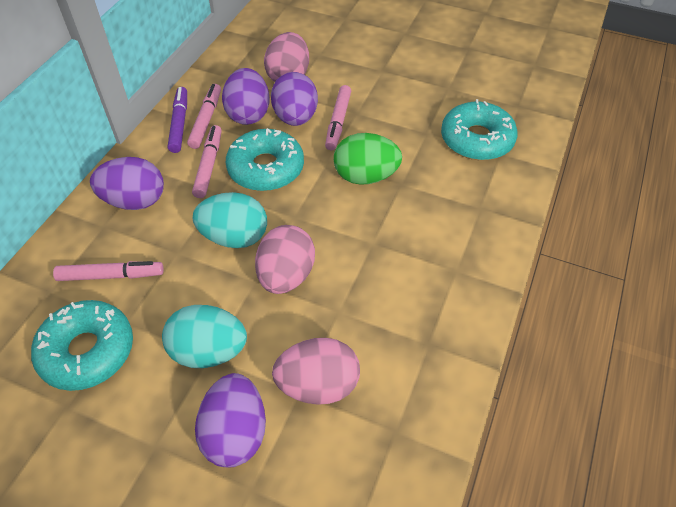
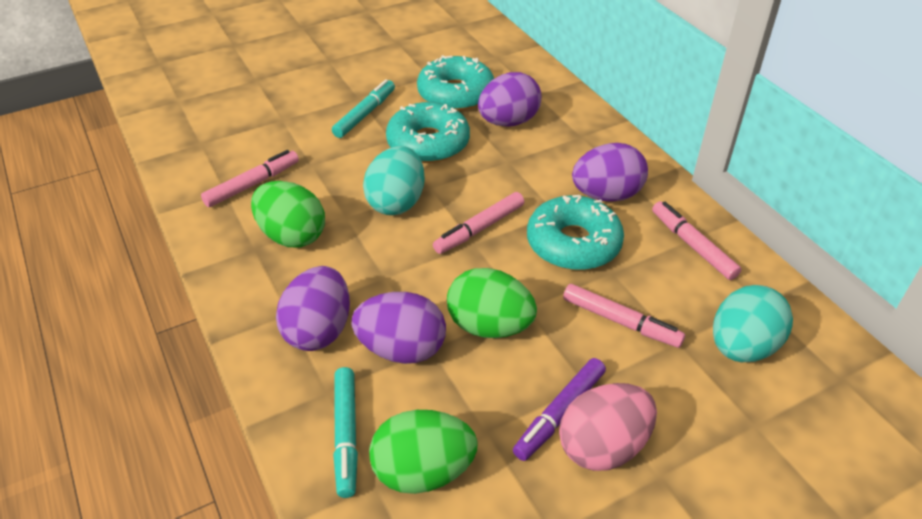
green egg: 1 -> 3
pink egg: 3 -> 1
turquoise marker: 0 -> 2

